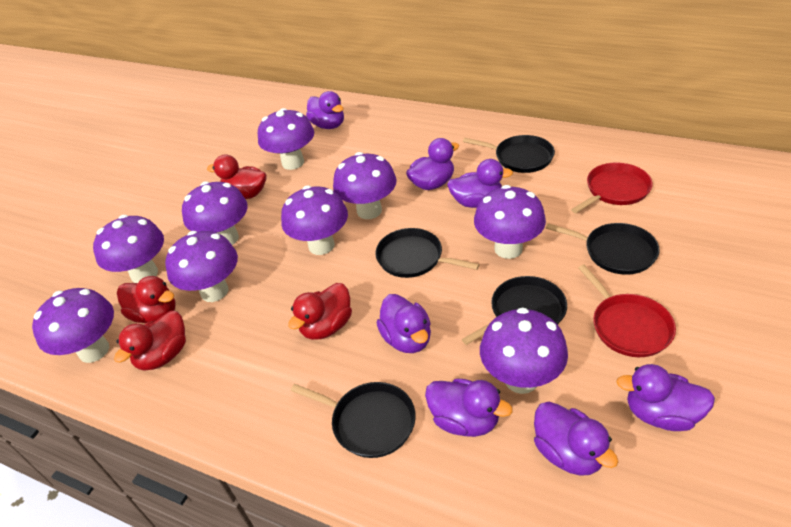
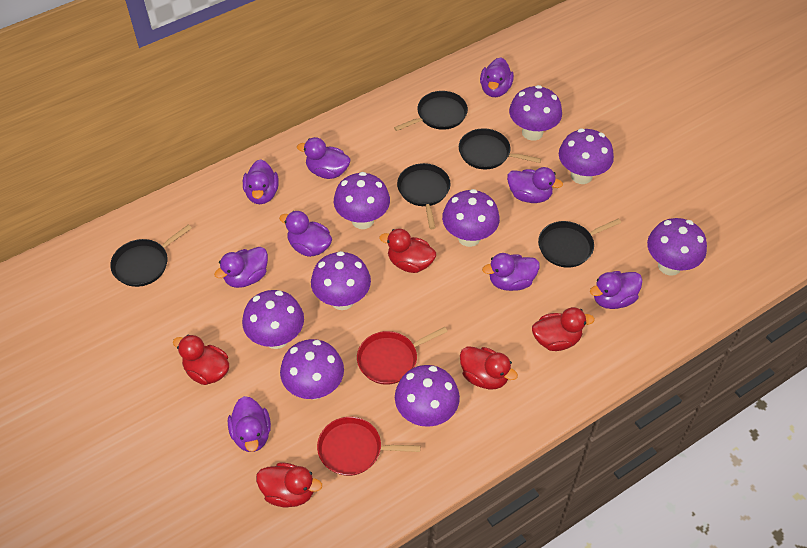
purple duck: 7 -> 9
red duck: 4 -> 5

